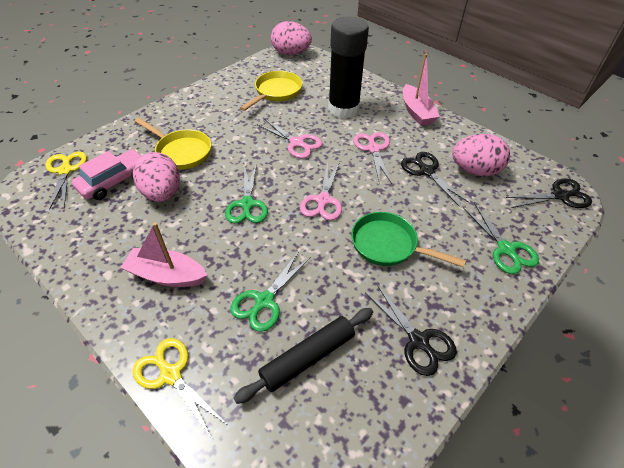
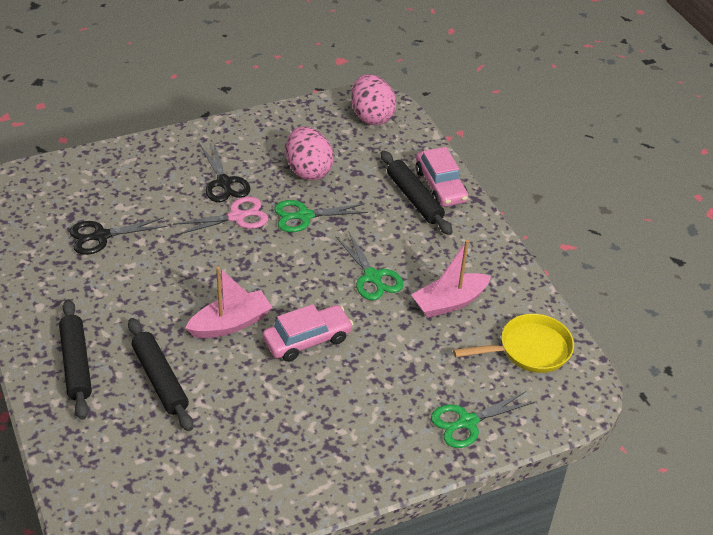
black glue stick: 1 -> 0
black rolling pin: 1 -> 3
black scissors: 3 -> 2
green pan: 1 -> 0
pink car: 1 -> 2
pink egg: 3 -> 2
pink scissors: 3 -> 1
yellow pan: 2 -> 1
yellow scissors: 2 -> 0

